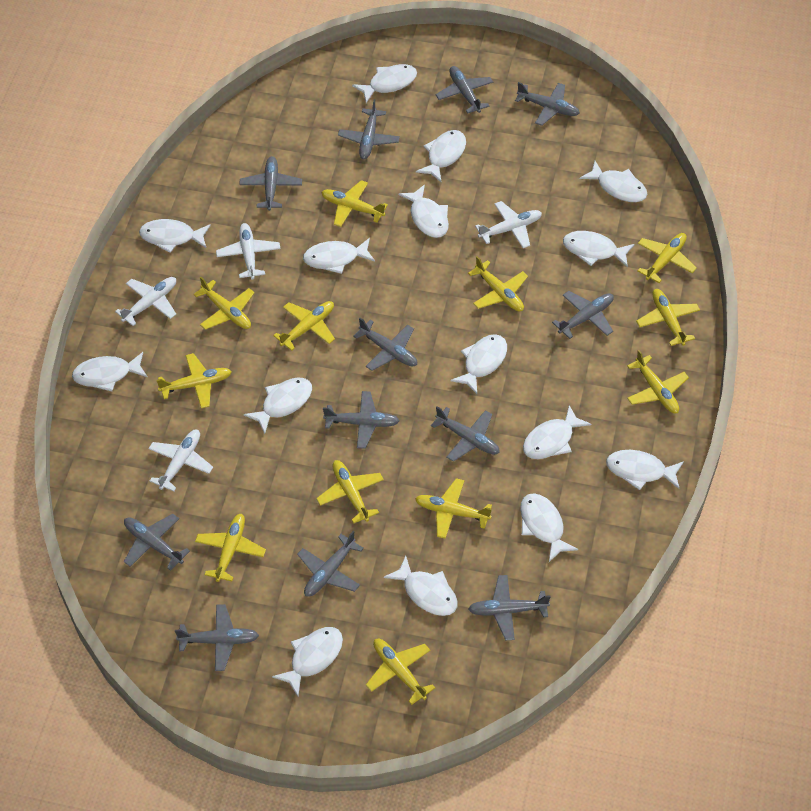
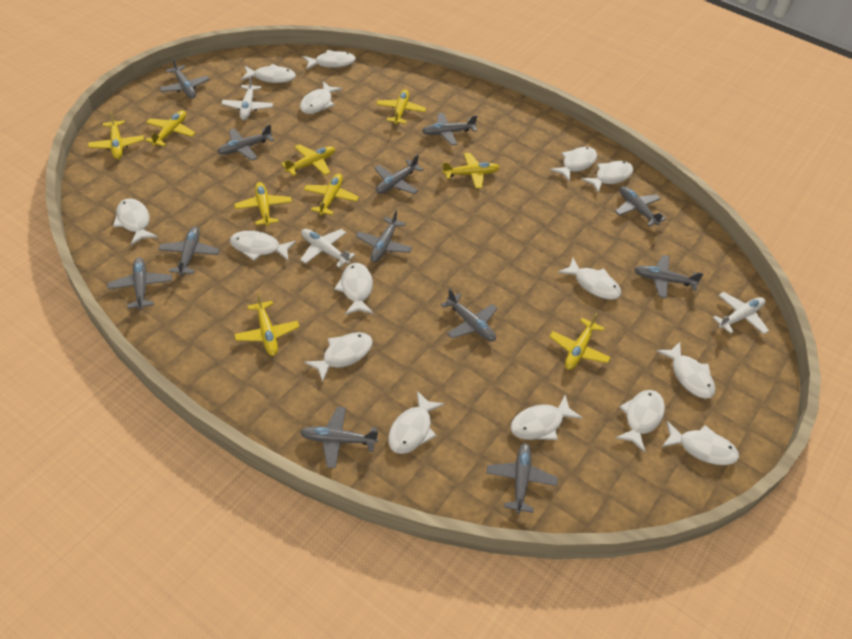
white plane: 4 -> 3
yellow plane: 12 -> 9

